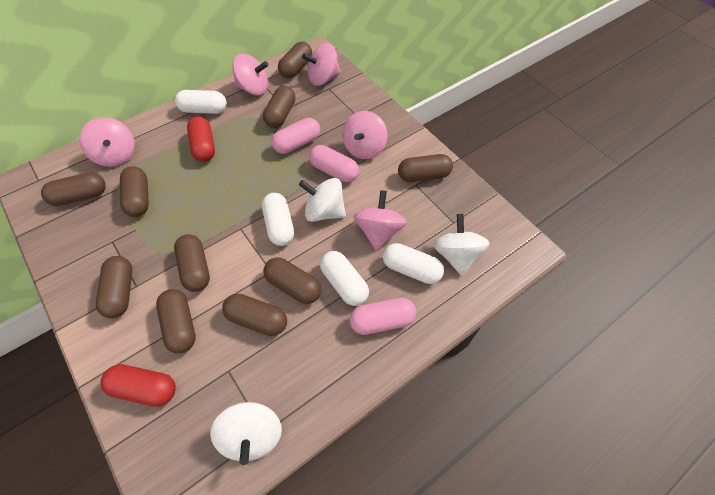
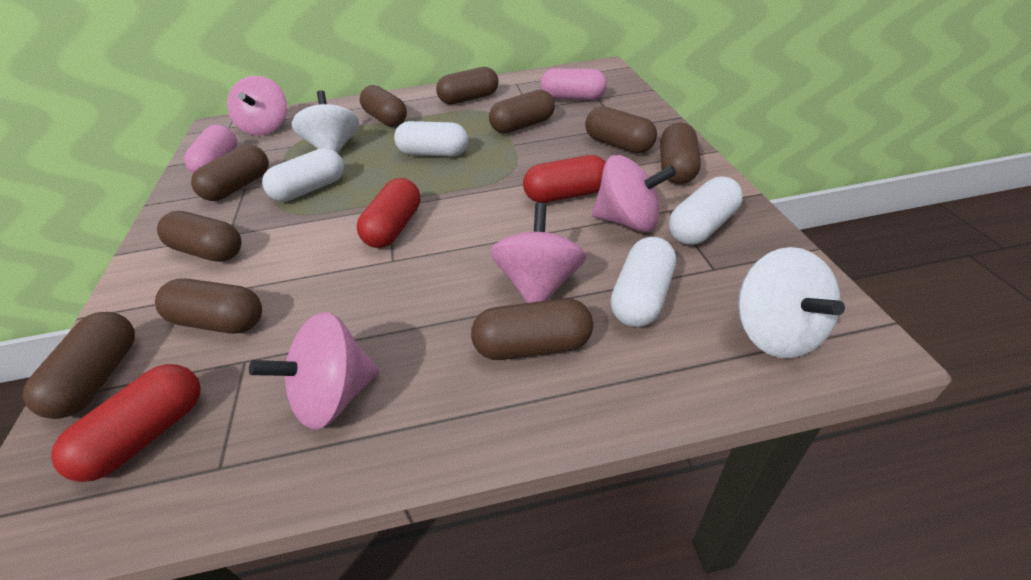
pink capsule: 3 -> 2
pink spinning top: 5 -> 4
red capsule: 2 -> 3
white spinning top: 3 -> 2

